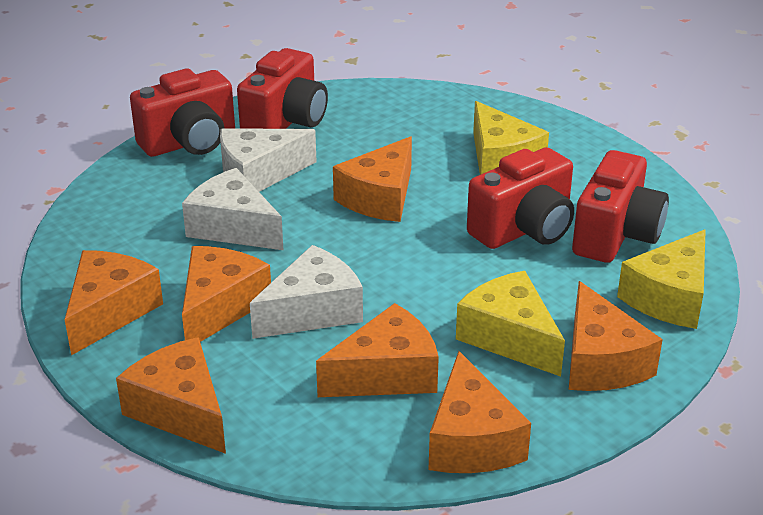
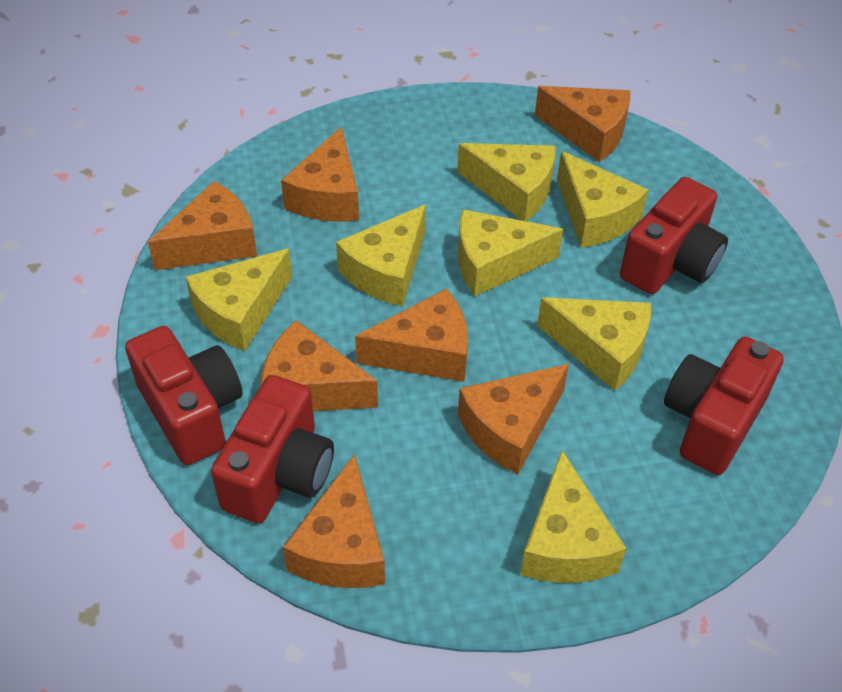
white cheese: 3 -> 0
yellow cheese: 3 -> 7

